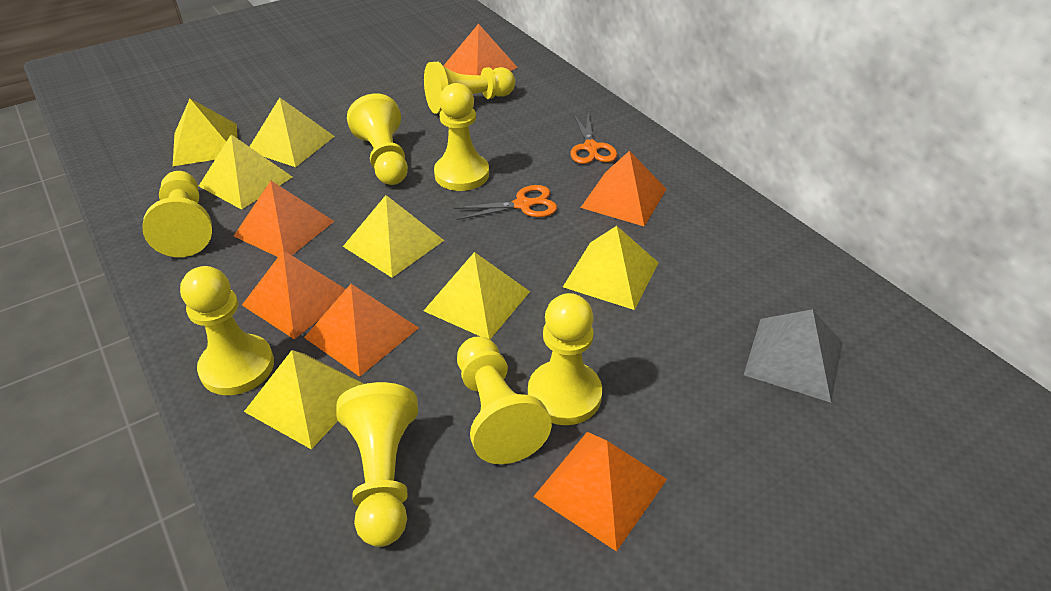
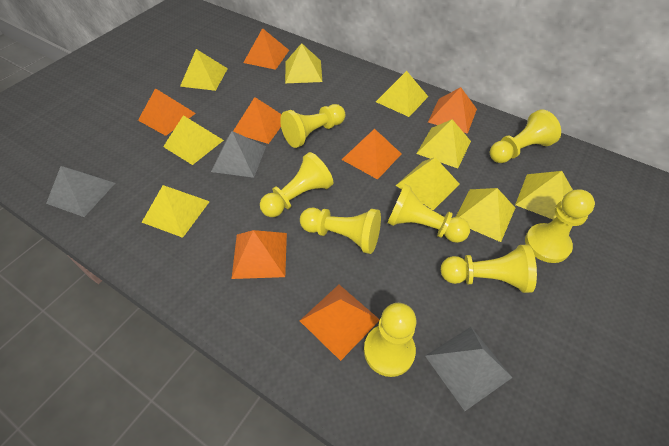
grey pyramid: 1 -> 3
orange pyramid: 6 -> 7
orange scissors: 2 -> 0
yellow pyramid: 7 -> 9

